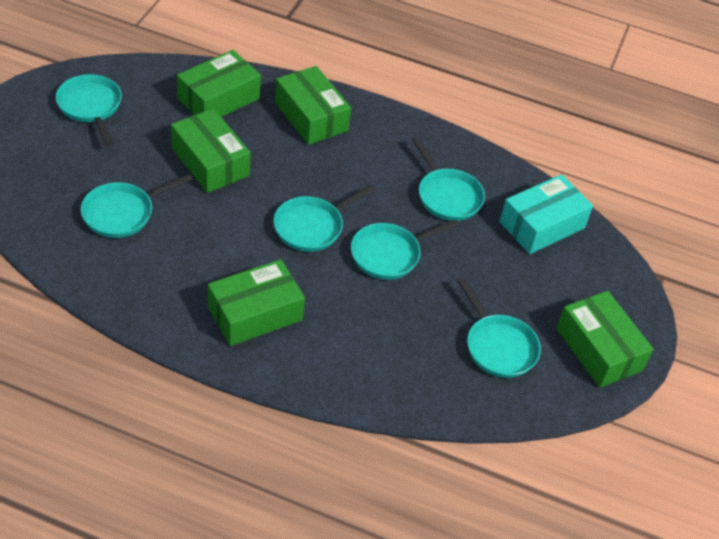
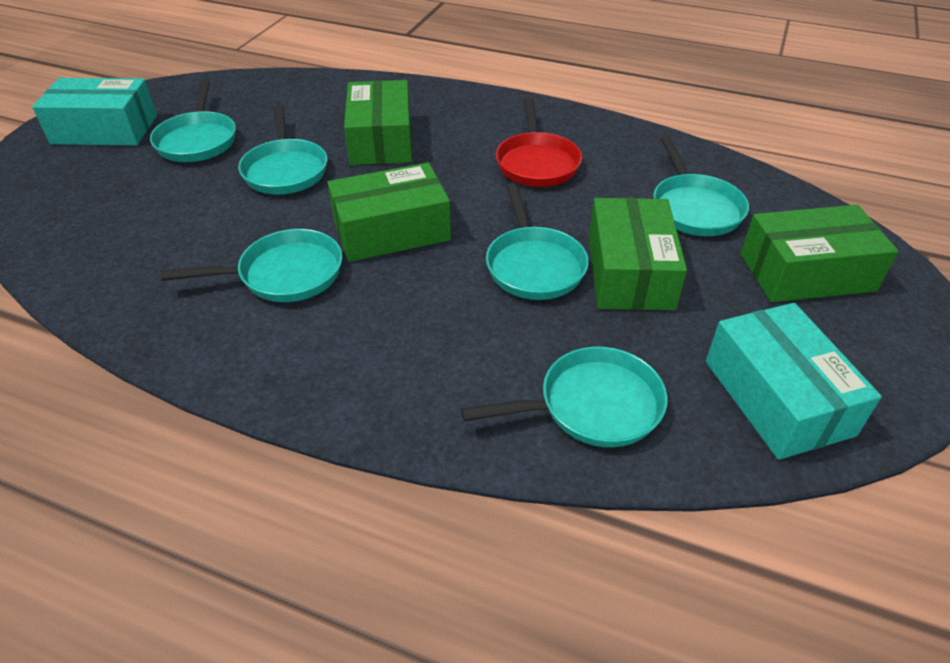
green box: 5 -> 4
red pan: 0 -> 1
turquoise box: 1 -> 2

